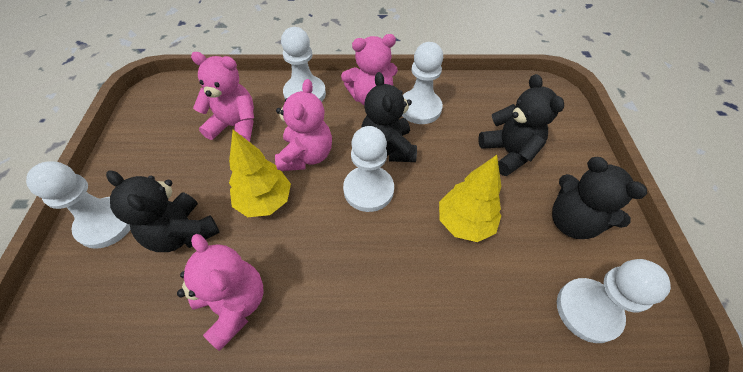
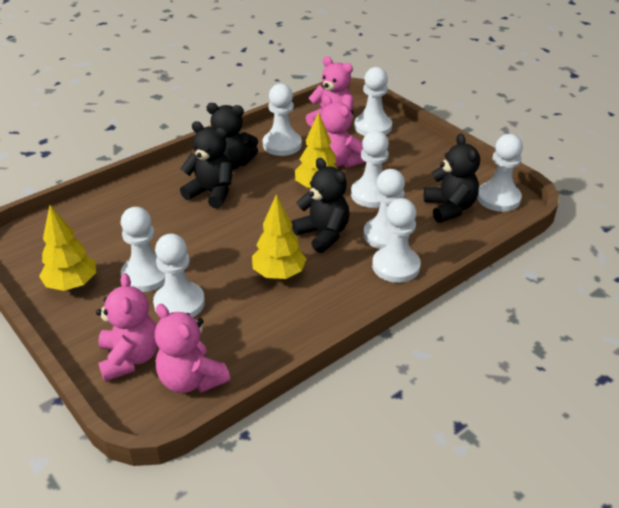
white pawn: 5 -> 8
yellow tree: 2 -> 3

